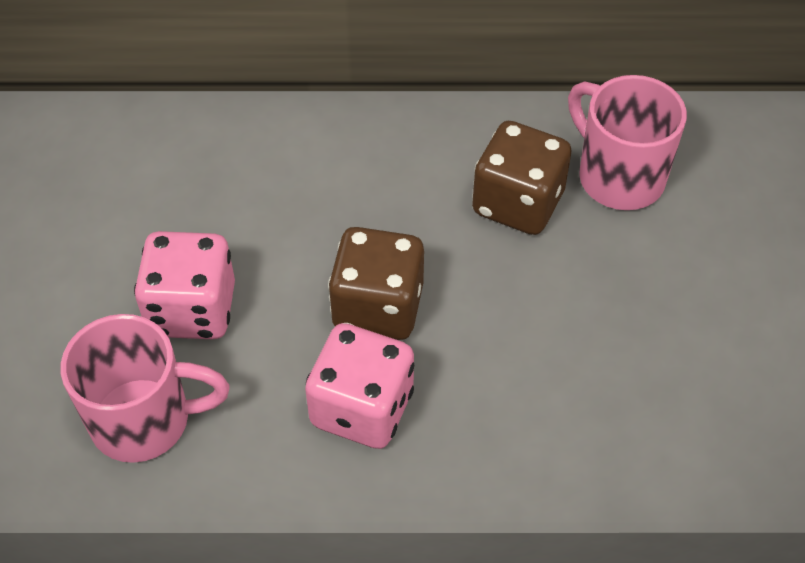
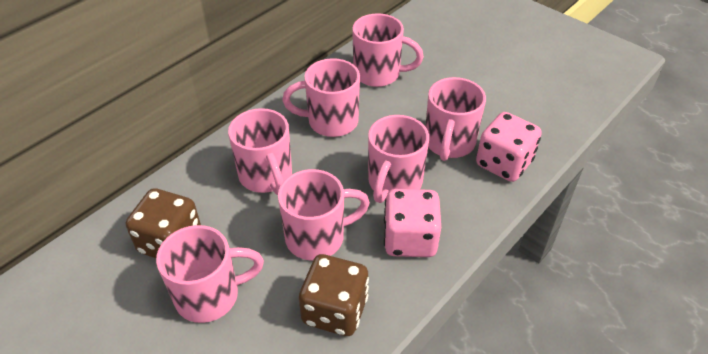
pink mug: 2 -> 7

